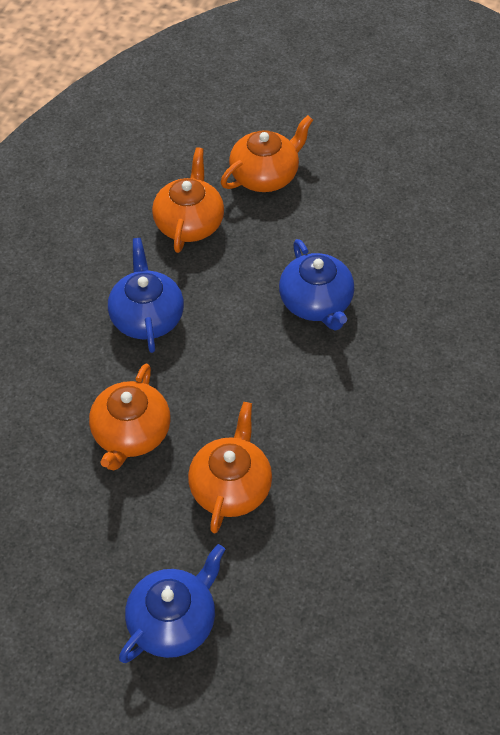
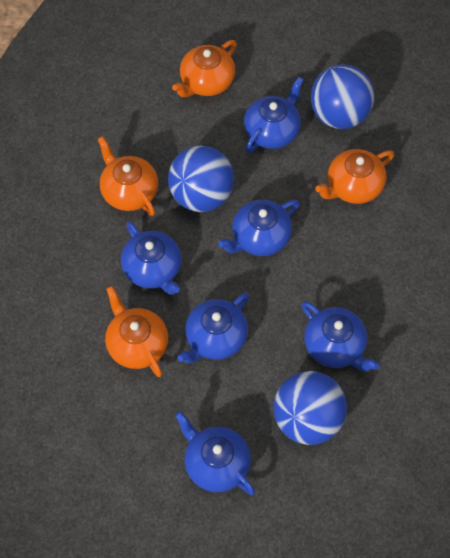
blue ball: 0 -> 3
blue teapot: 3 -> 6

